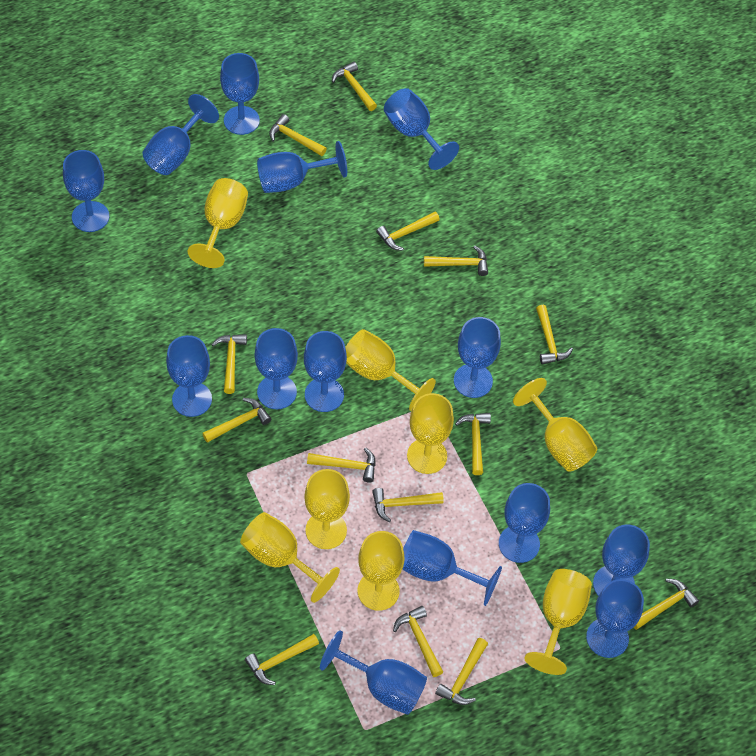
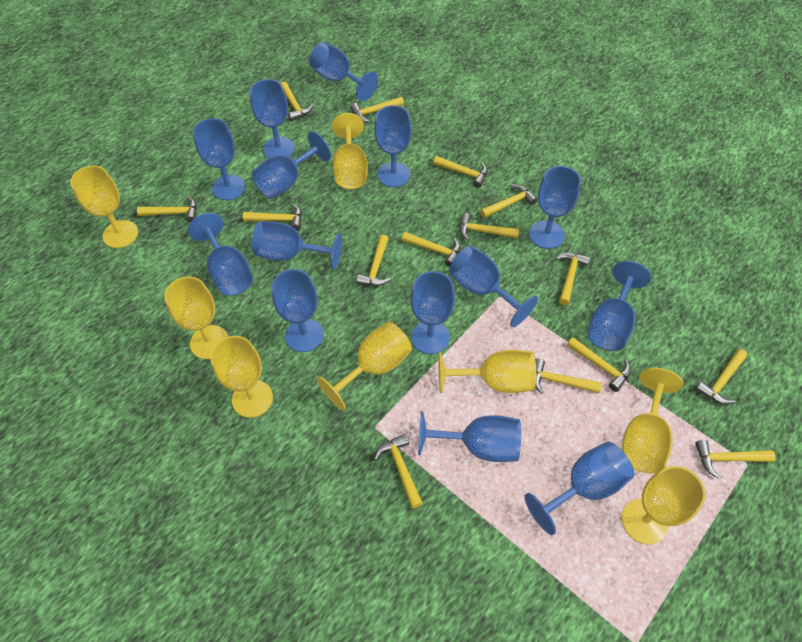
yellow hammer: 14 -> 15

